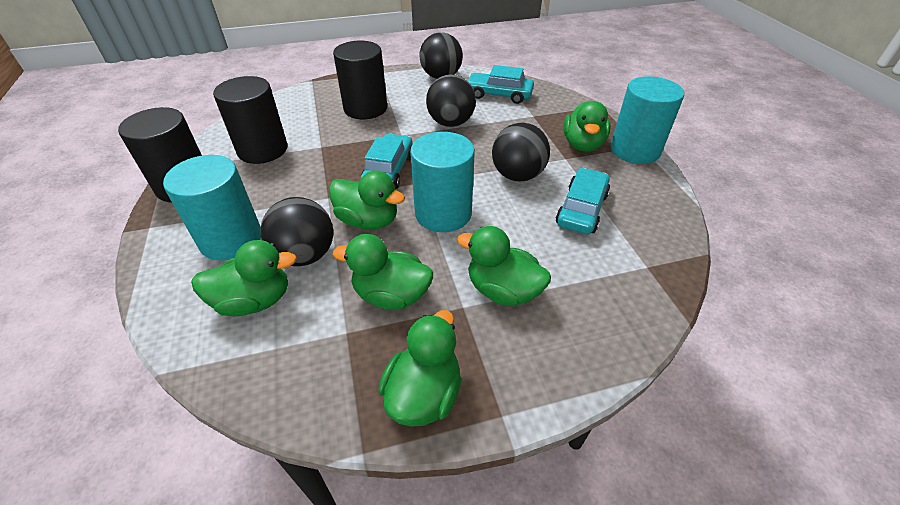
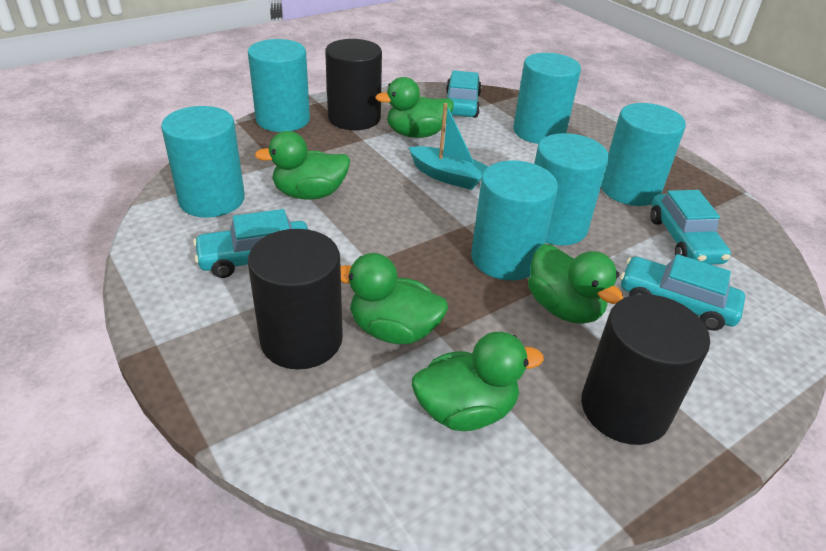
black ball: 4 -> 0
green duck: 6 -> 5
turquoise boat: 0 -> 1
turquoise car: 3 -> 4
turquoise cylinder: 3 -> 6

